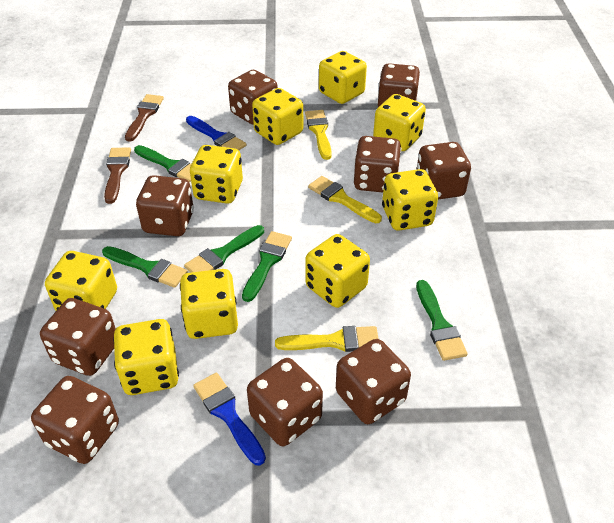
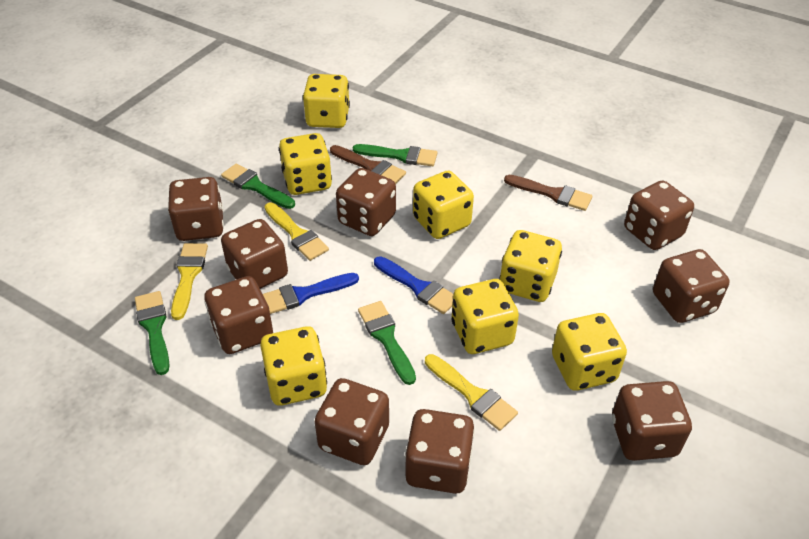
green brush: 5 -> 4
yellow dice: 9 -> 7

